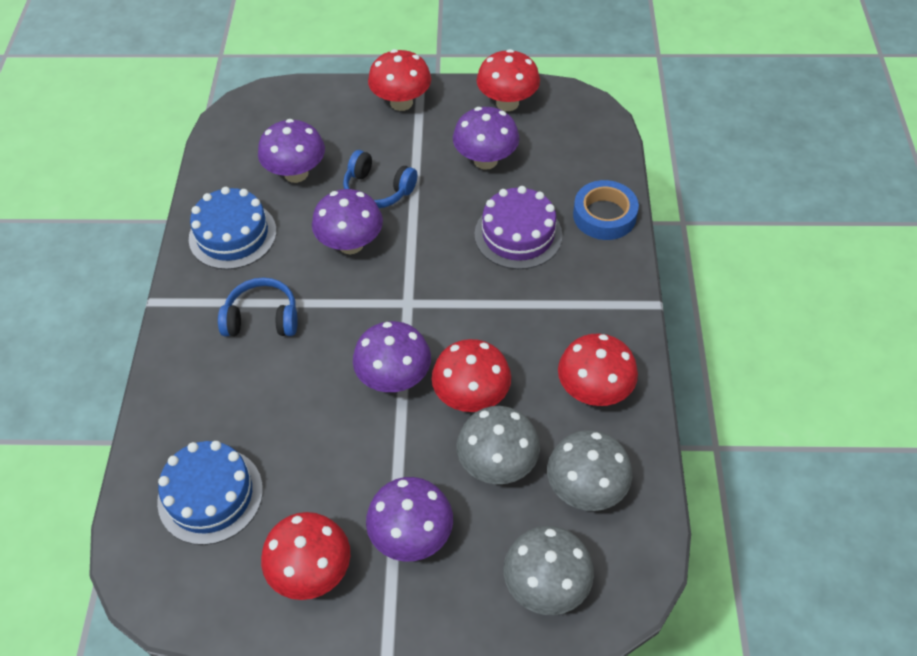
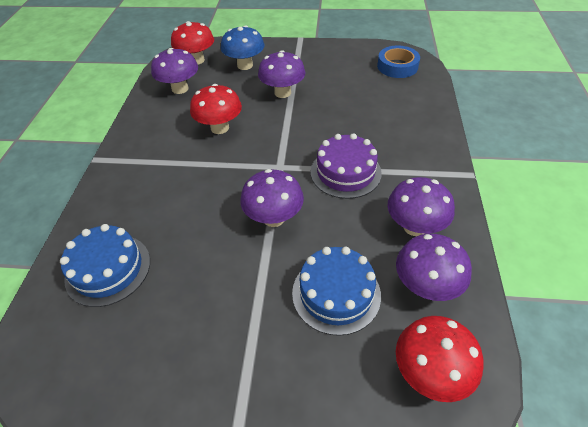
blue headphones: 2 -> 0
blue mushroom: 0 -> 1
grey mushroom: 3 -> 0
red mushroom: 5 -> 3

